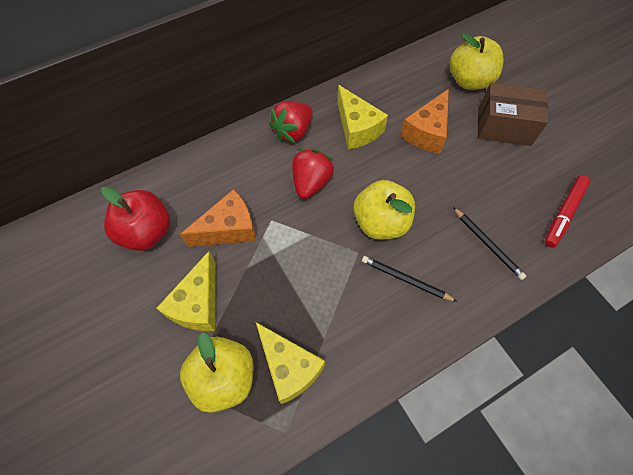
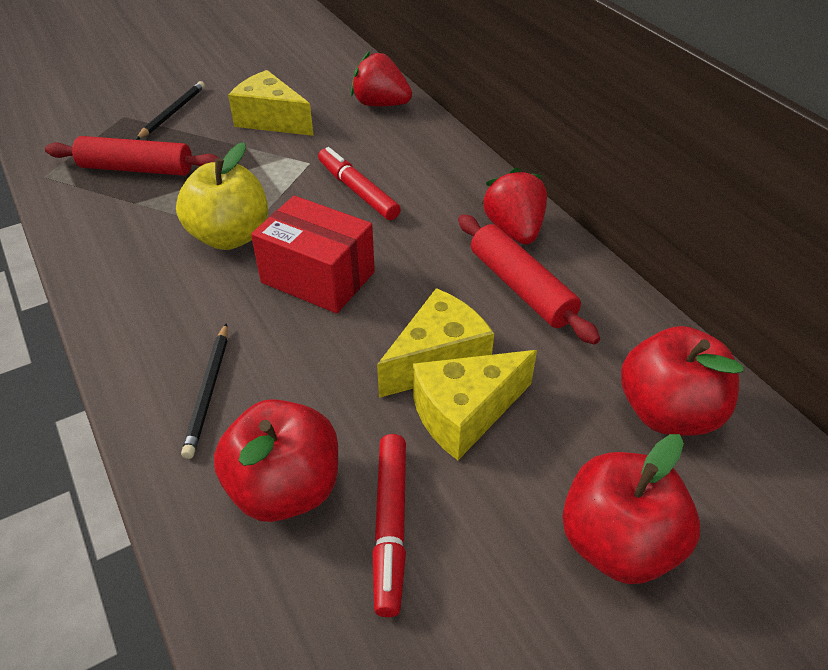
brown box: 1 -> 0
orange cheese: 2 -> 0
red apple: 1 -> 3
red box: 0 -> 1
red marker: 1 -> 2
red rolling pin: 0 -> 2
yellow apple: 3 -> 1

